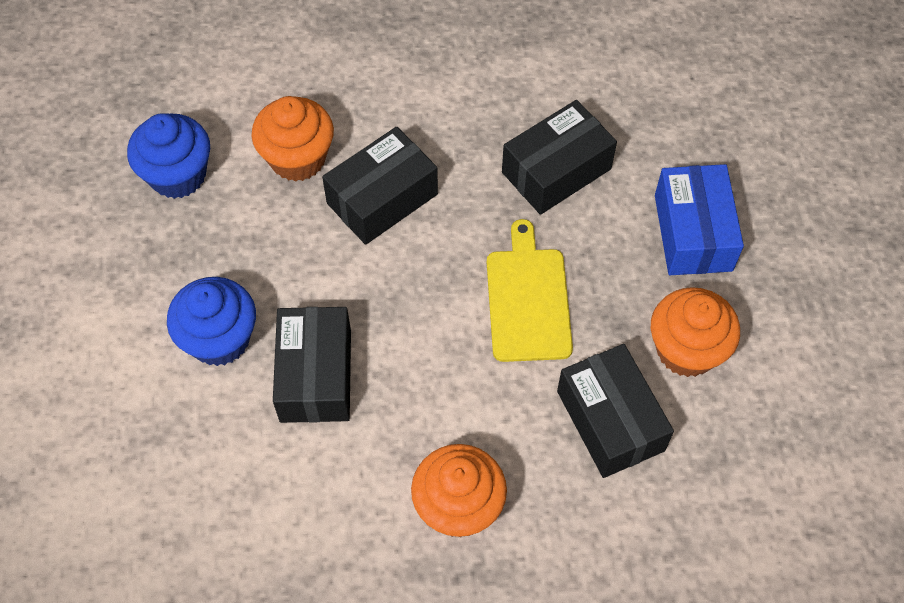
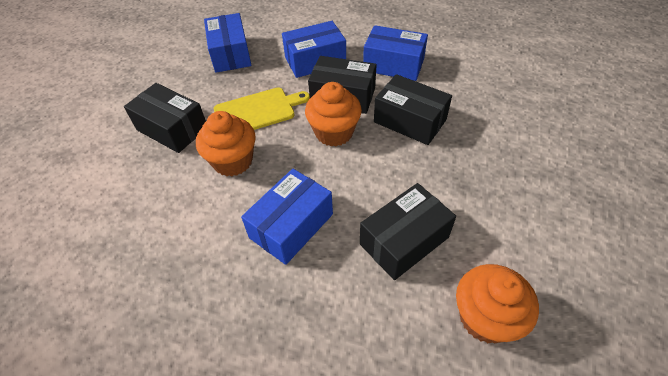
blue box: 1 -> 4
blue cupcake: 2 -> 0

